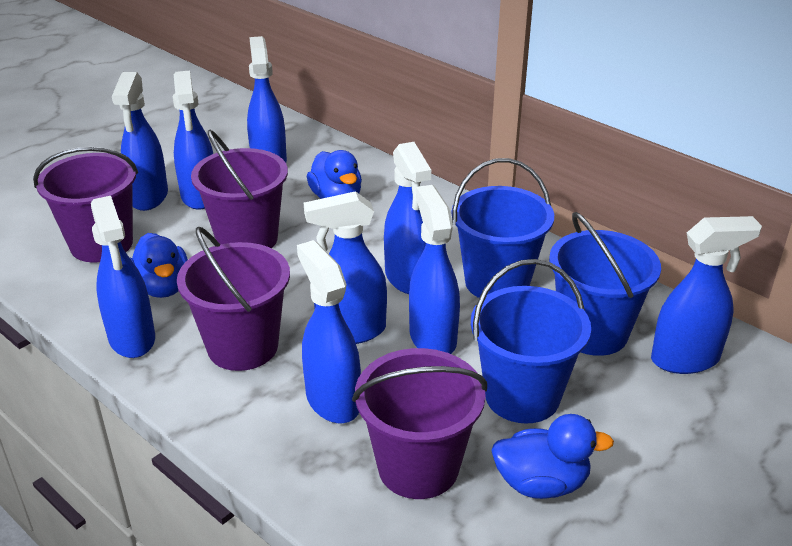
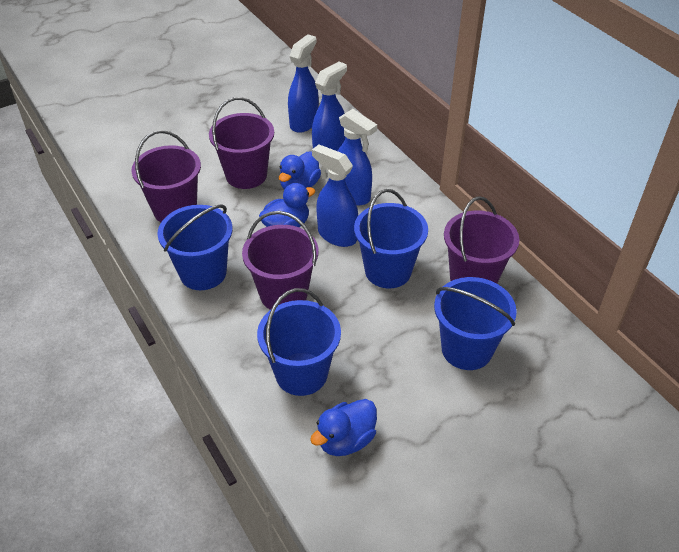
blue bucket: 3 -> 4
blue spray bottle: 9 -> 4

